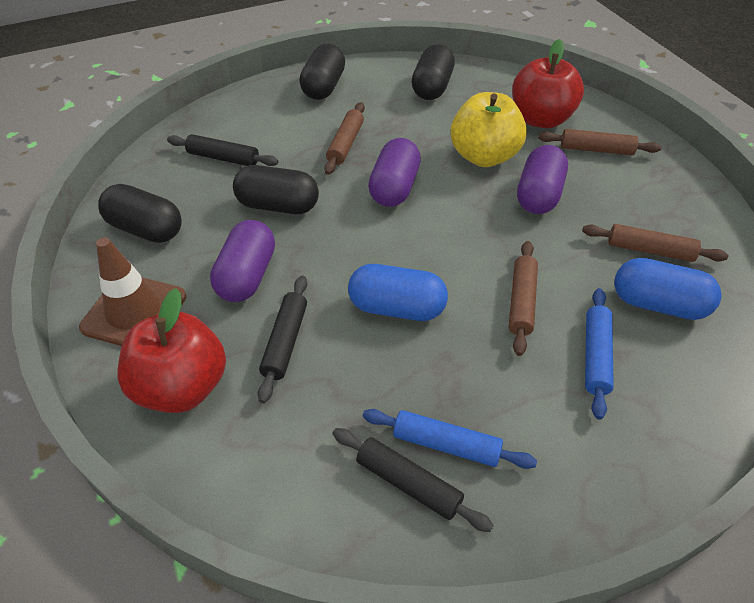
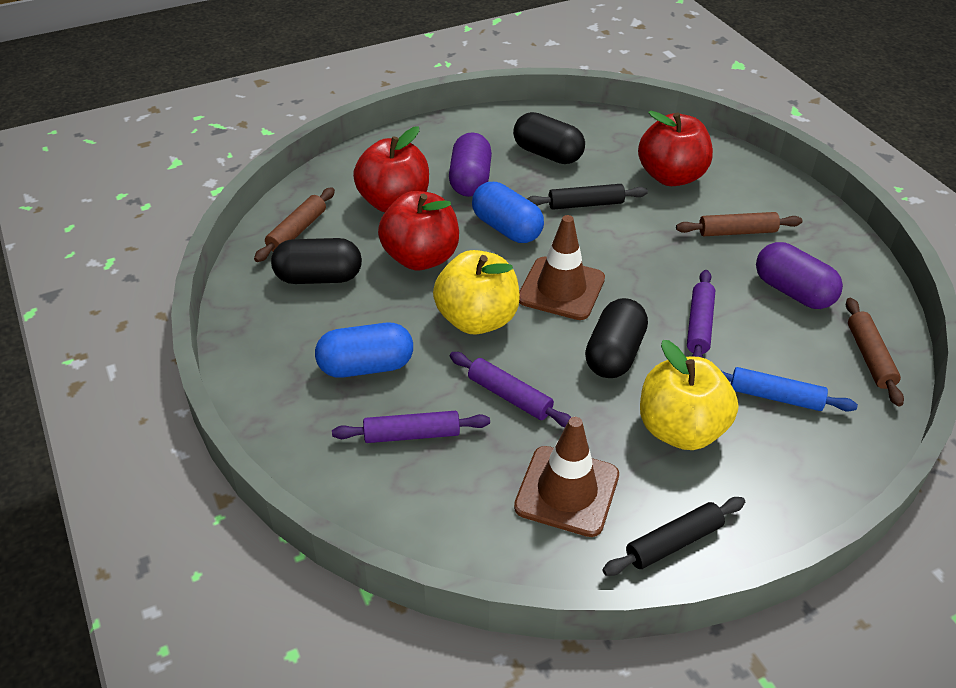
black capsule: 4 -> 3
black rolling pin: 3 -> 2
blue rolling pin: 2 -> 1
brown rolling pin: 4 -> 3
brown traffic cone: 1 -> 2
purple capsule: 3 -> 2
purple rolling pin: 0 -> 3
red apple: 2 -> 3
yellow apple: 1 -> 2

